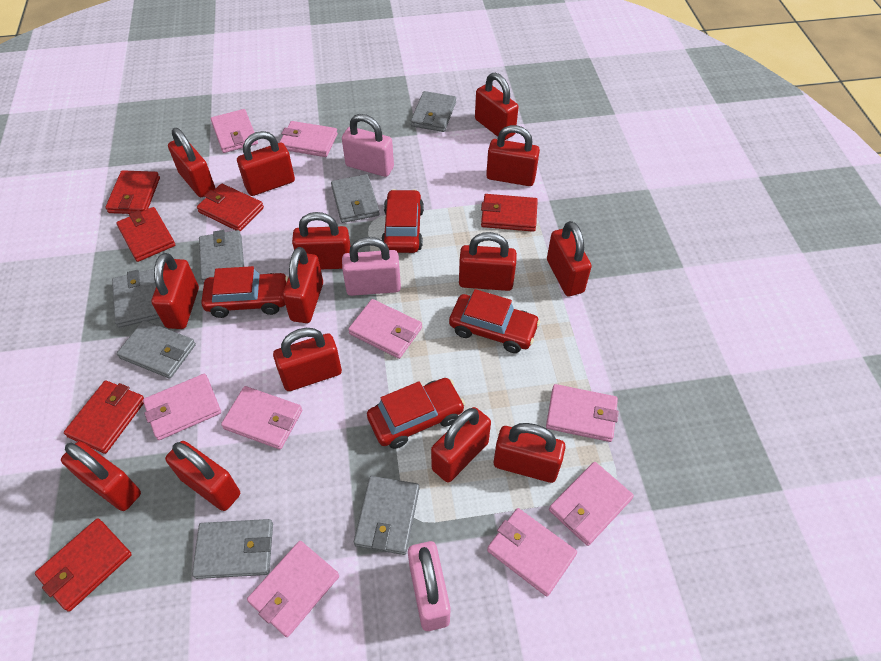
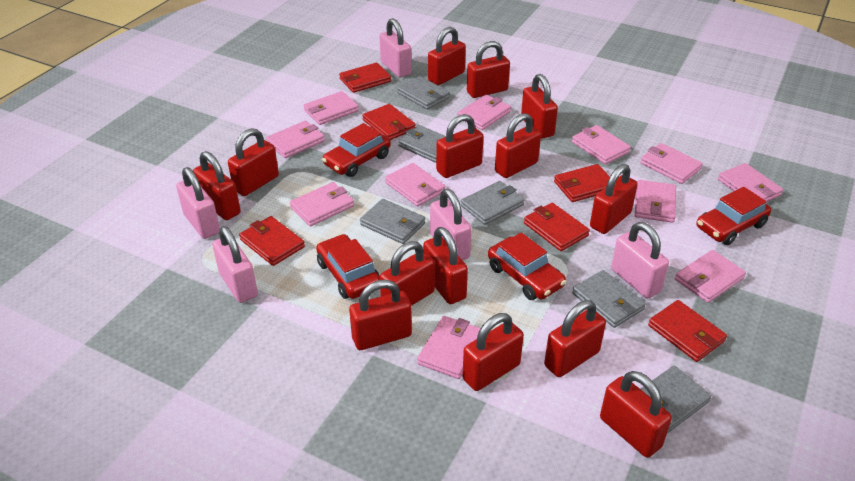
grey wallet: 7 -> 6
pink padlock: 3 -> 5
pink wallet: 9 -> 11

